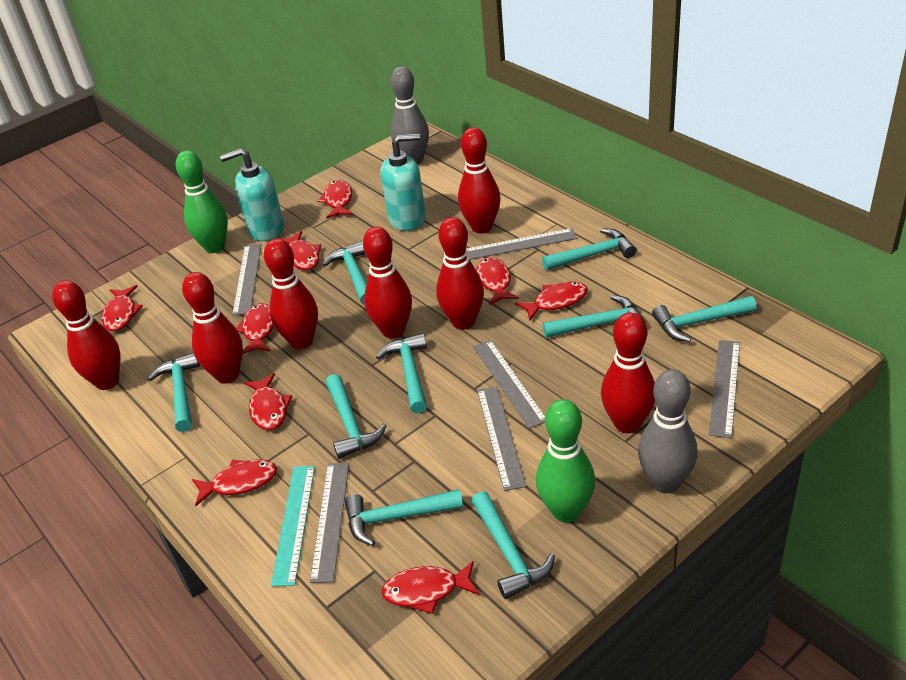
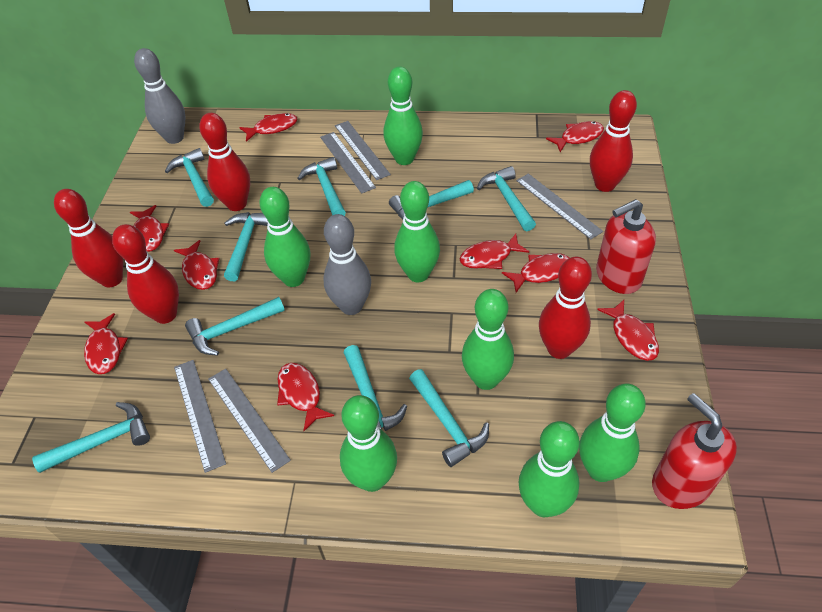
green bowling pin: 2 -> 7
grey ruler: 6 -> 5
red bowling pin: 7 -> 5
red soap dispenser: 0 -> 2
turquoise ruler: 1 -> 0
turquoise soap dispenser: 2 -> 0

